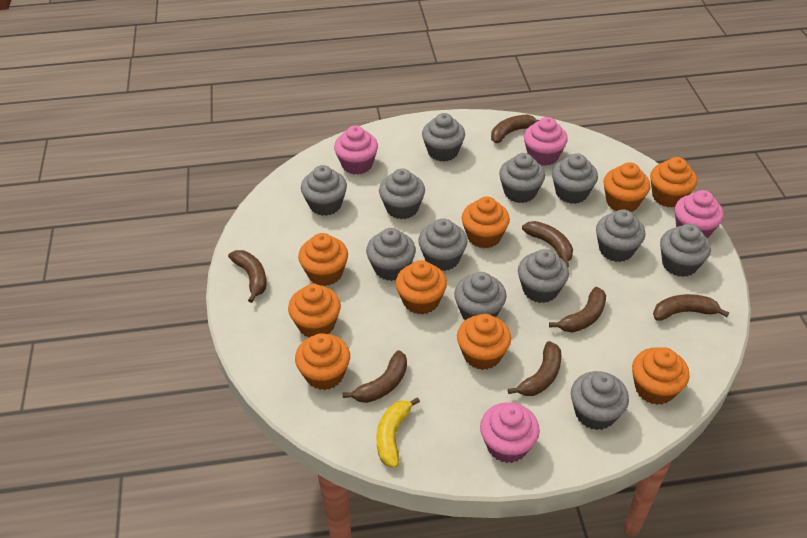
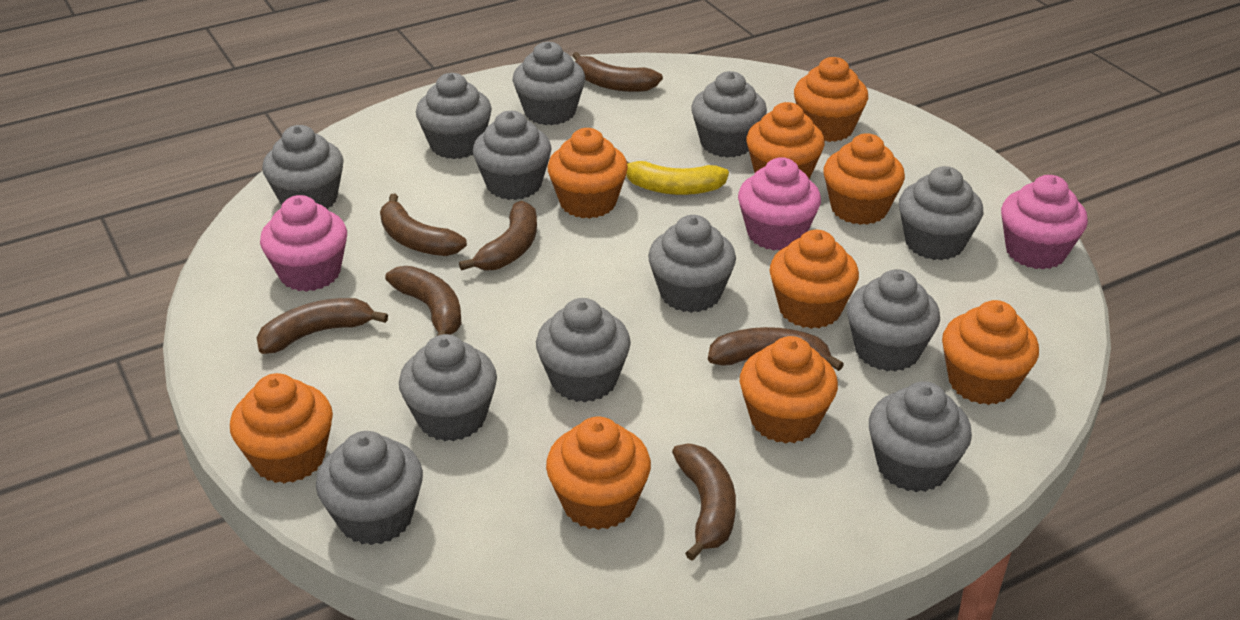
pink cupcake: 4 -> 3

